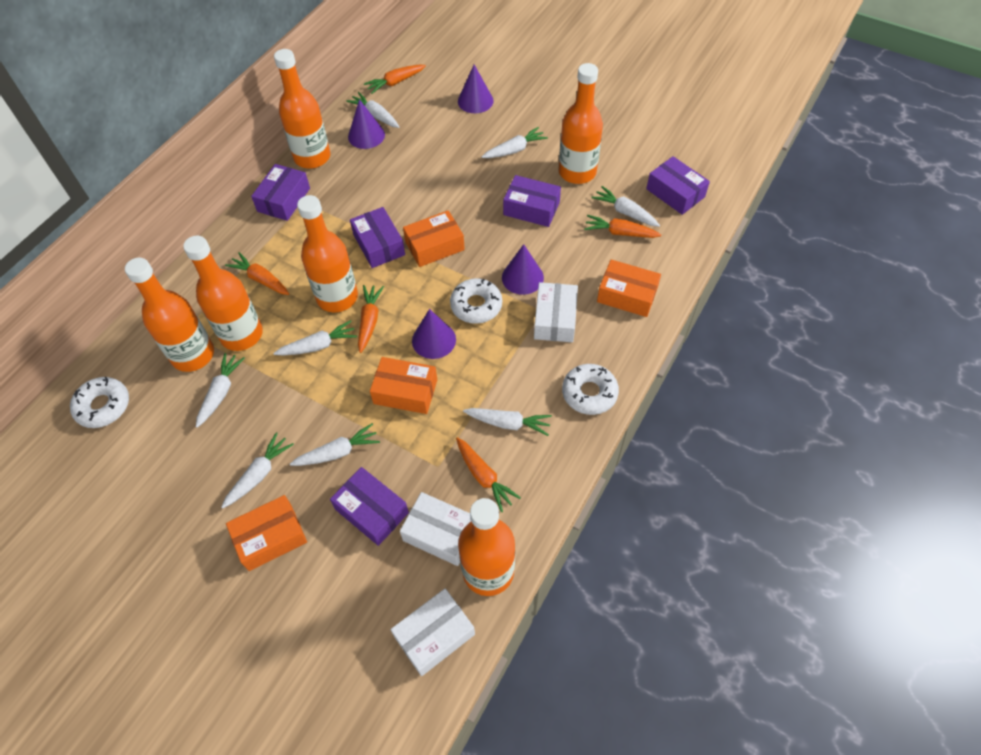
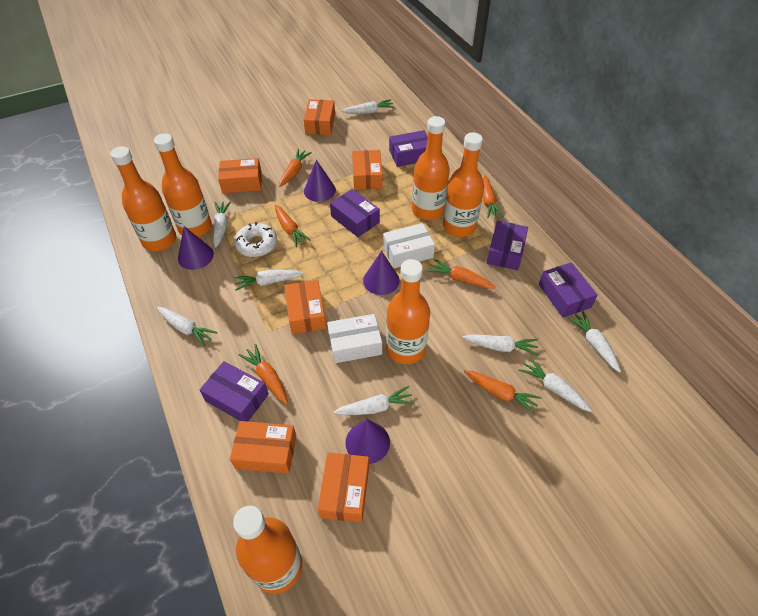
orange box: 4 -> 6
orange carrot: 5 -> 6
white box: 3 -> 2
white donut: 3 -> 1

